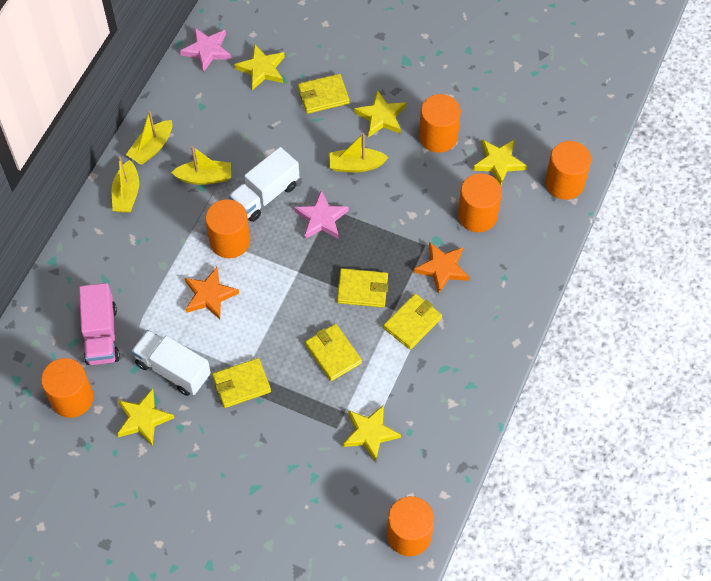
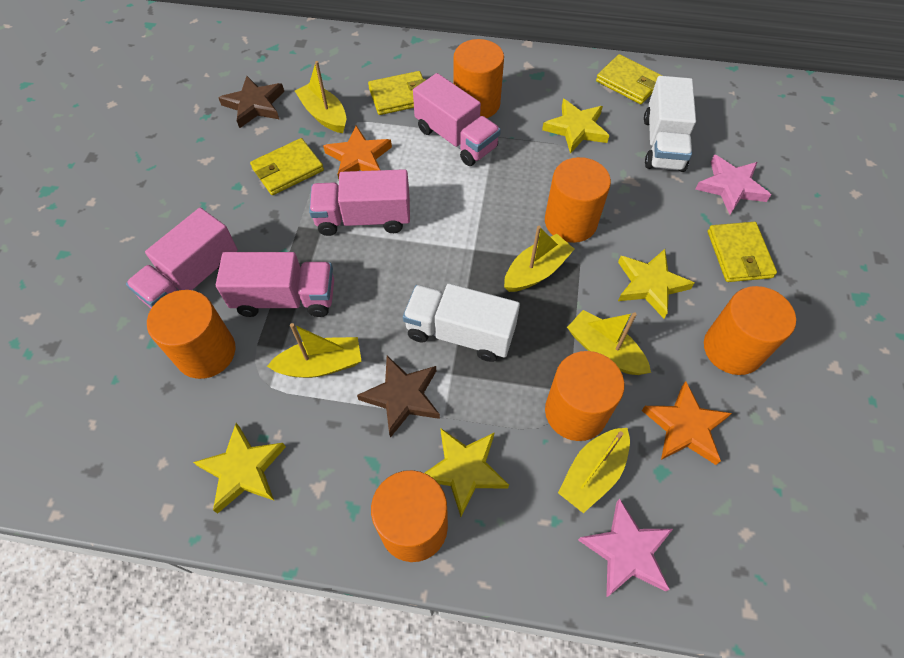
brown star: 0 -> 2
pink truck: 1 -> 4
yellow boat: 4 -> 5
yellow star: 5 -> 4
yellow wallet: 5 -> 4

